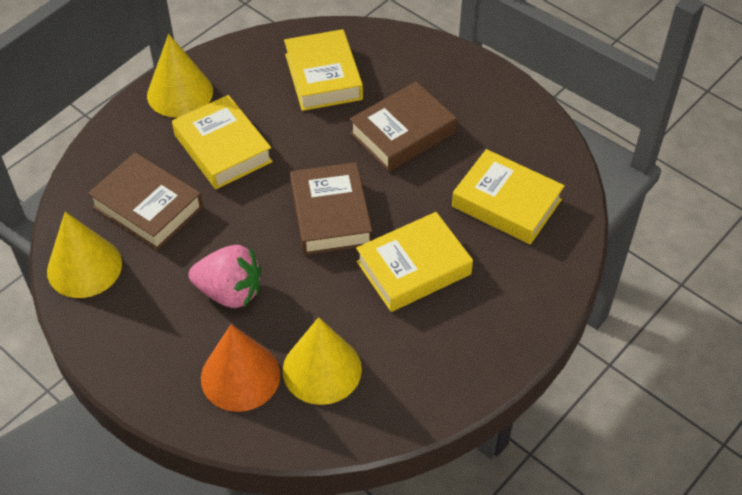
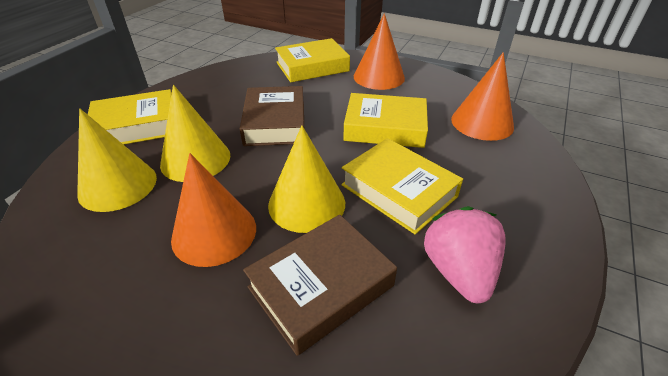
brown book: 3 -> 2
orange cone: 1 -> 3

